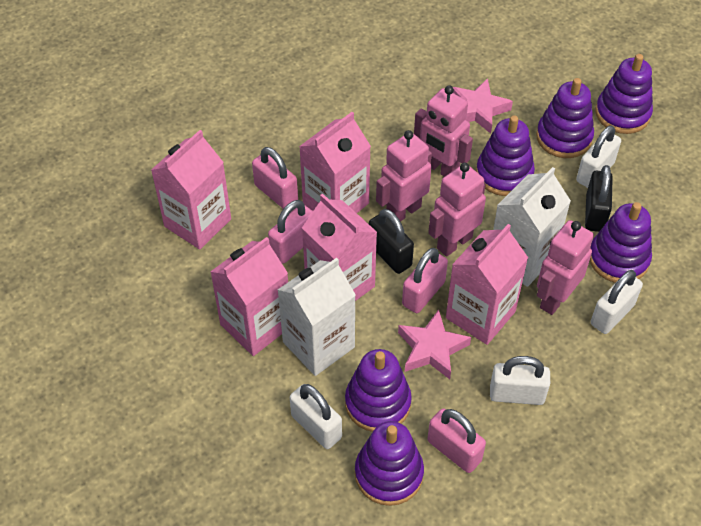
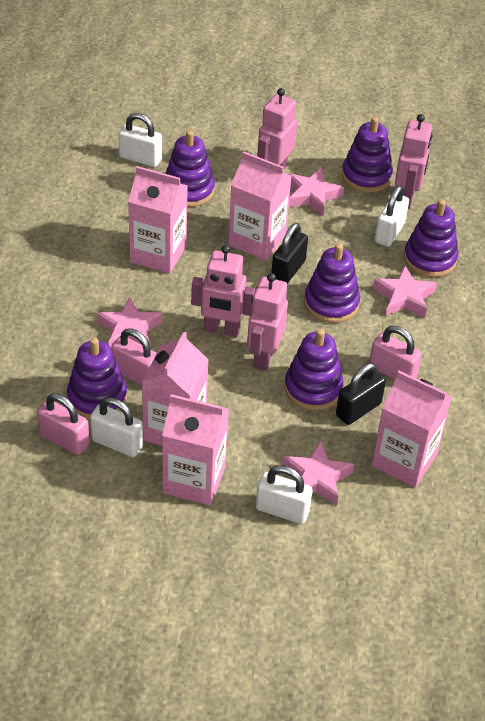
pink padlock: 4 -> 3
pink star: 2 -> 4
white carton: 2 -> 0

